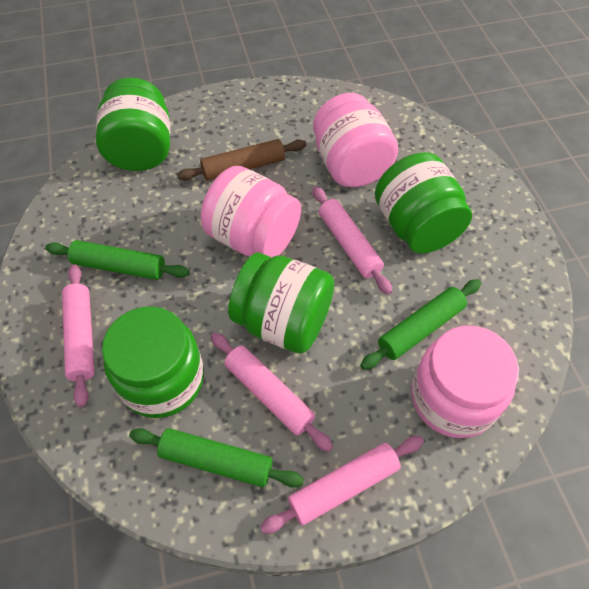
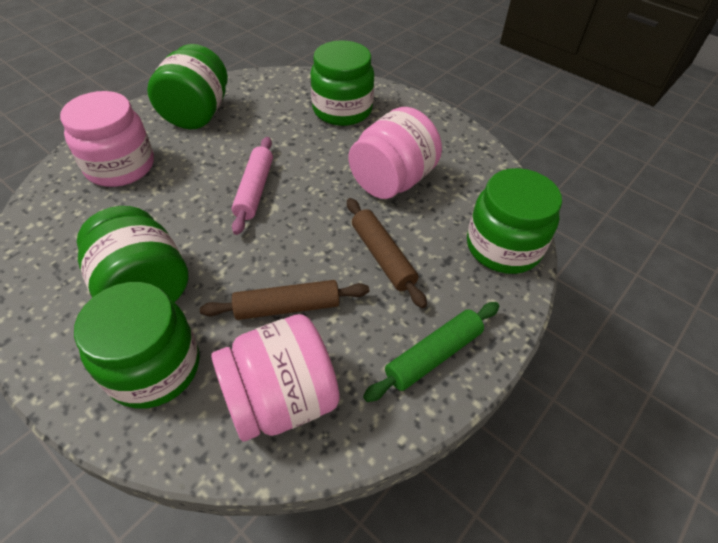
brown rolling pin: 1 -> 2
green jar: 4 -> 5
green rolling pin: 3 -> 1
pink rolling pin: 4 -> 1

